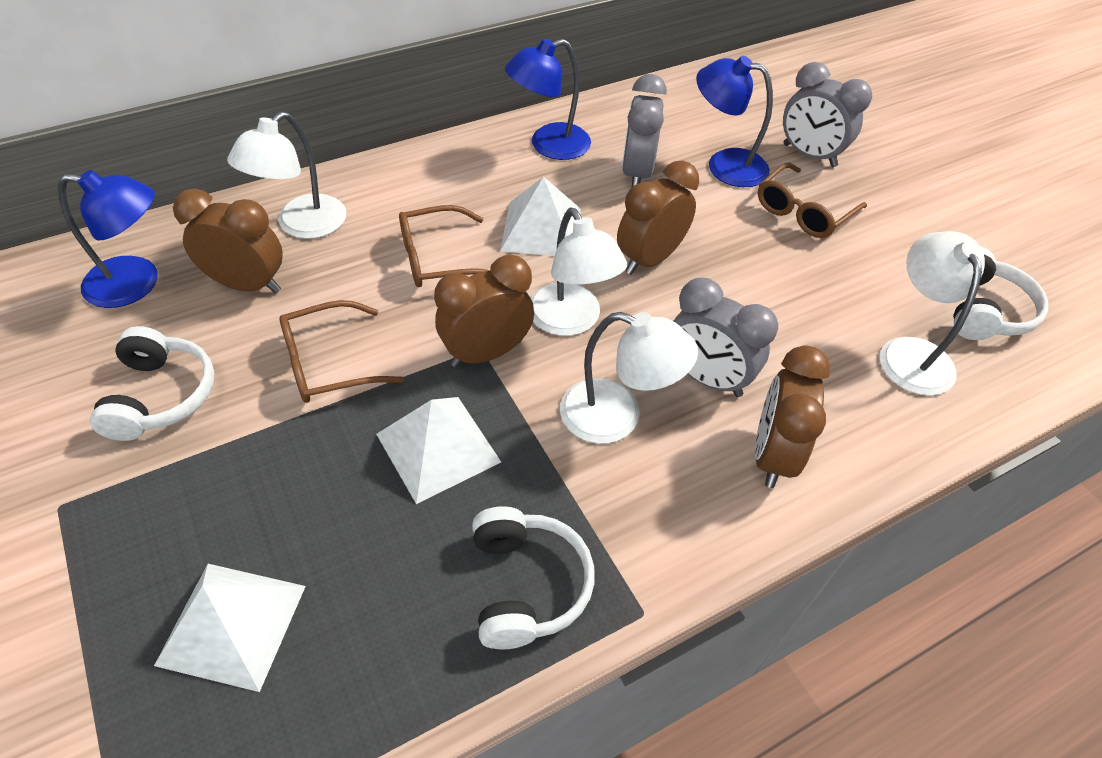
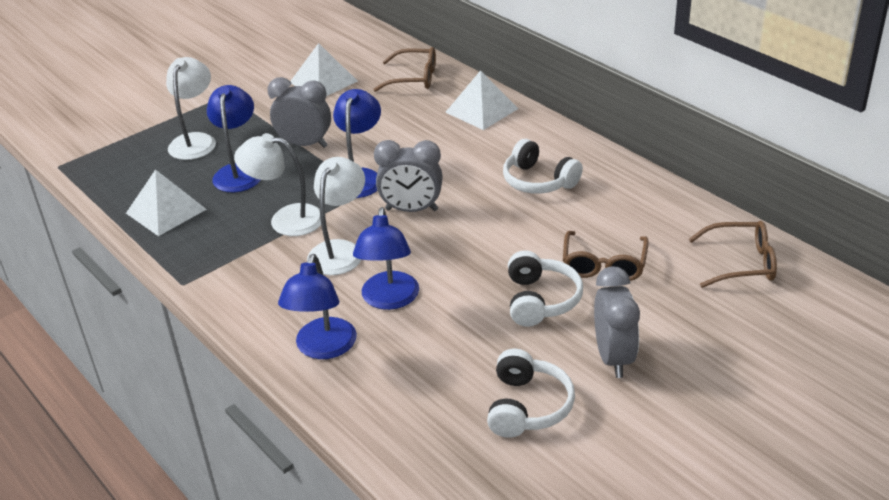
blue lamp: 3 -> 4
brown clock: 4 -> 0
white lamp: 4 -> 3

